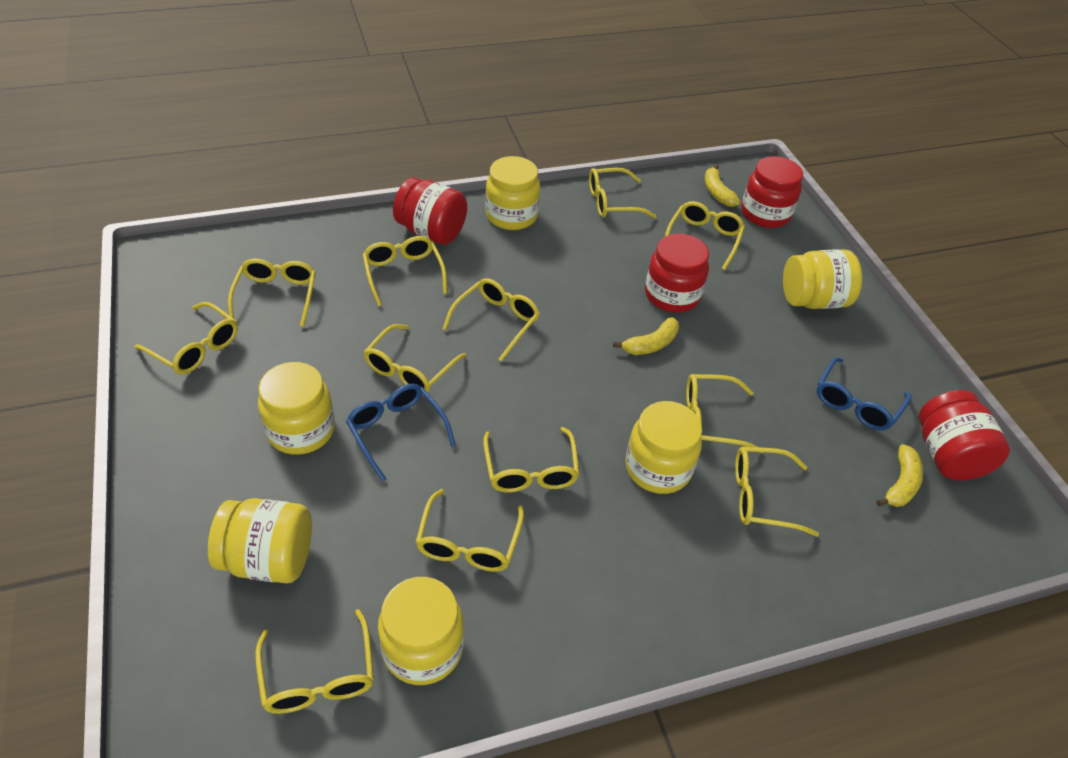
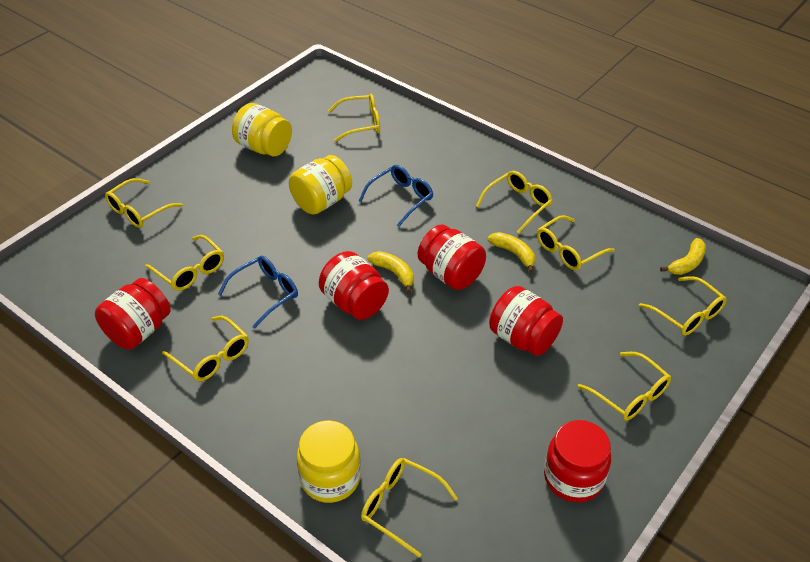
red jar: 4 -> 5
yellow glasses: 12 -> 9
yellow jar: 6 -> 3

